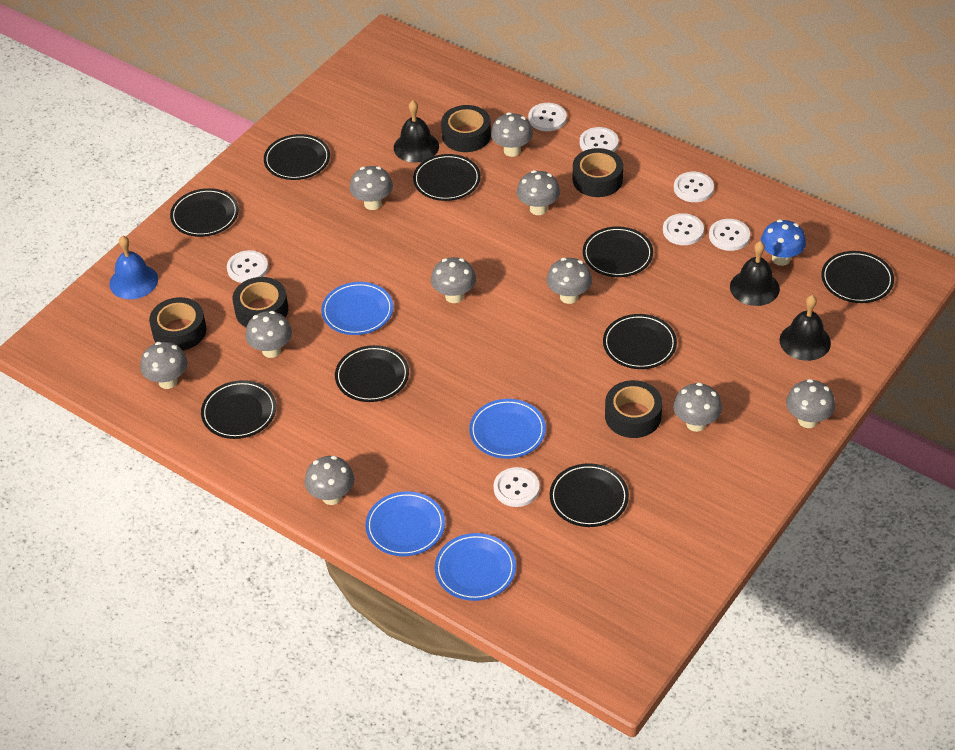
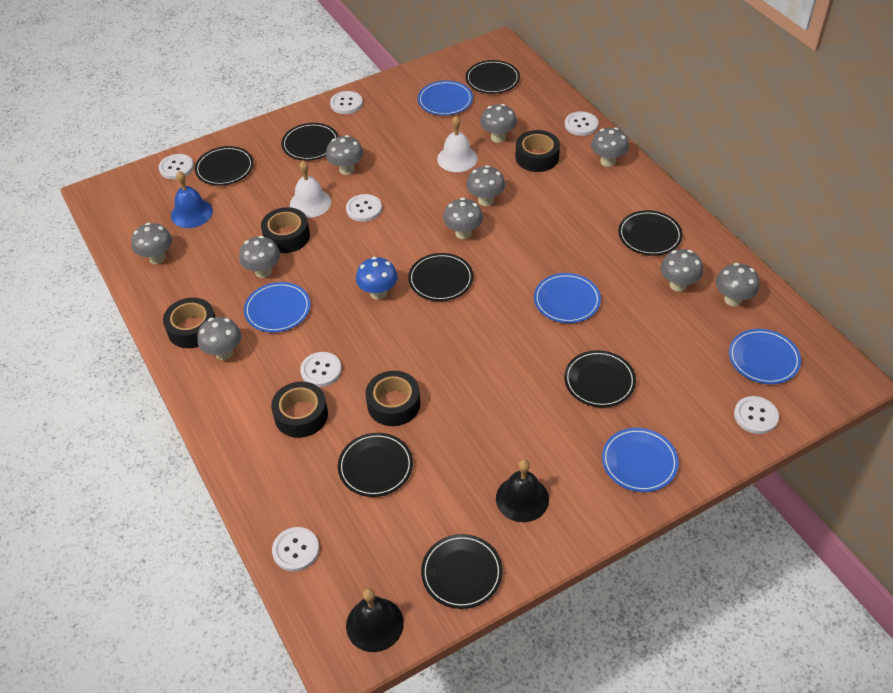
black bell: 3 -> 2
black plate: 9 -> 8
blue plate: 4 -> 5
white bell: 0 -> 2

